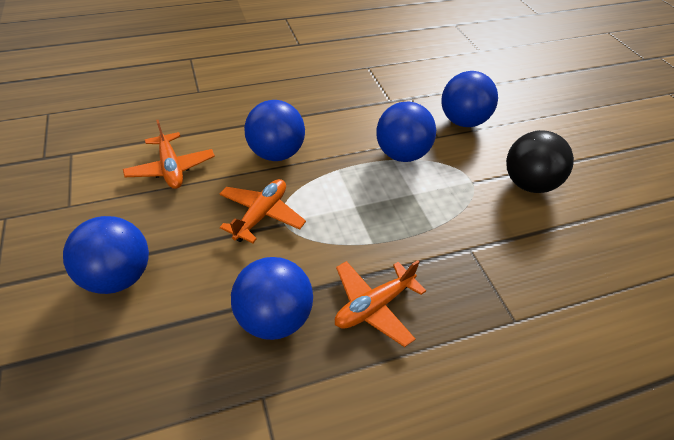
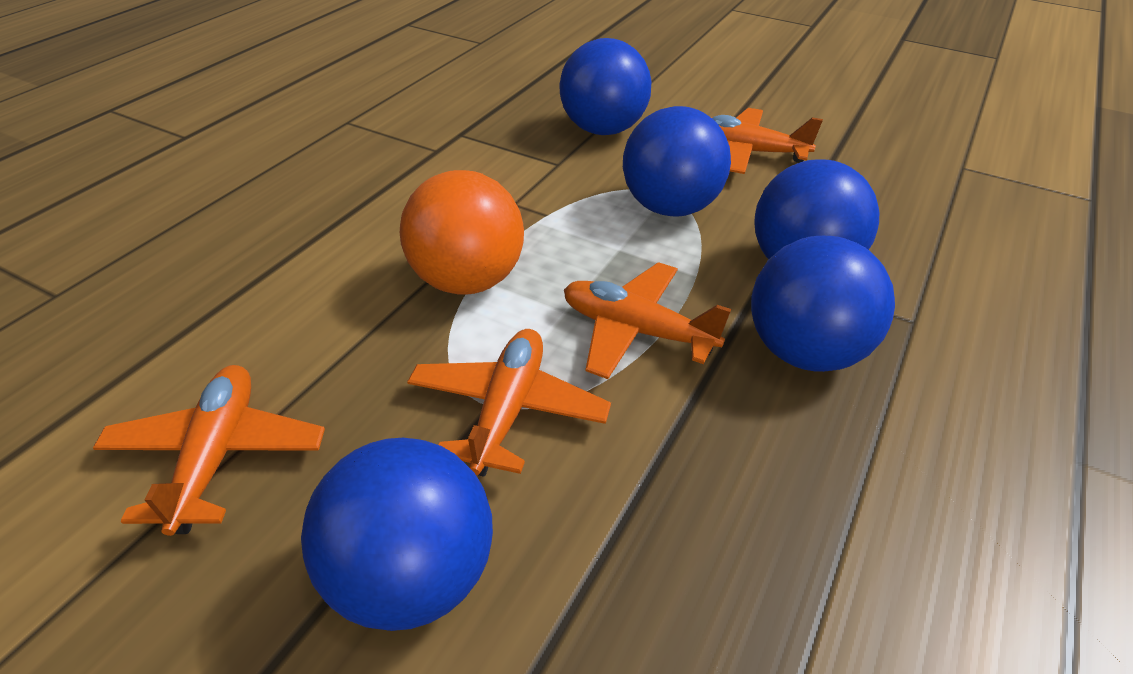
black ball: 1 -> 0
orange ball: 0 -> 1
orange plane: 3 -> 4

